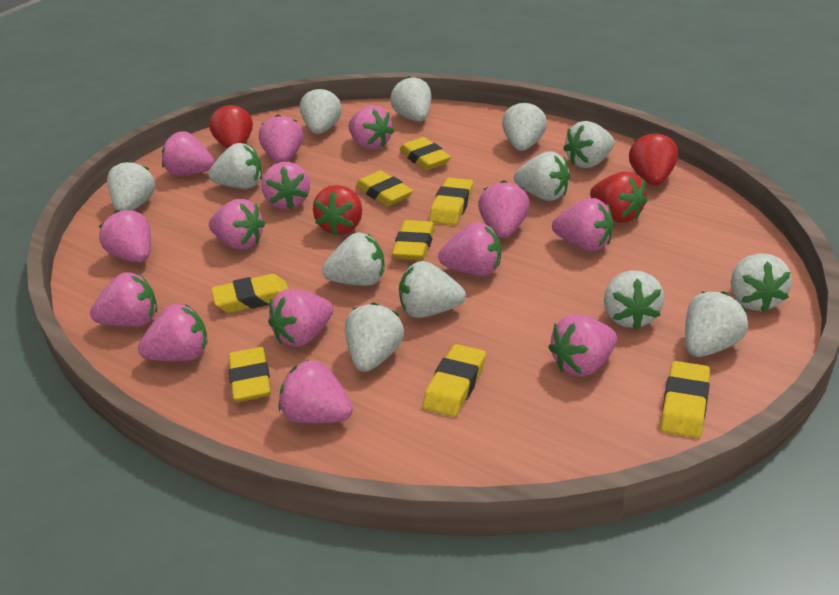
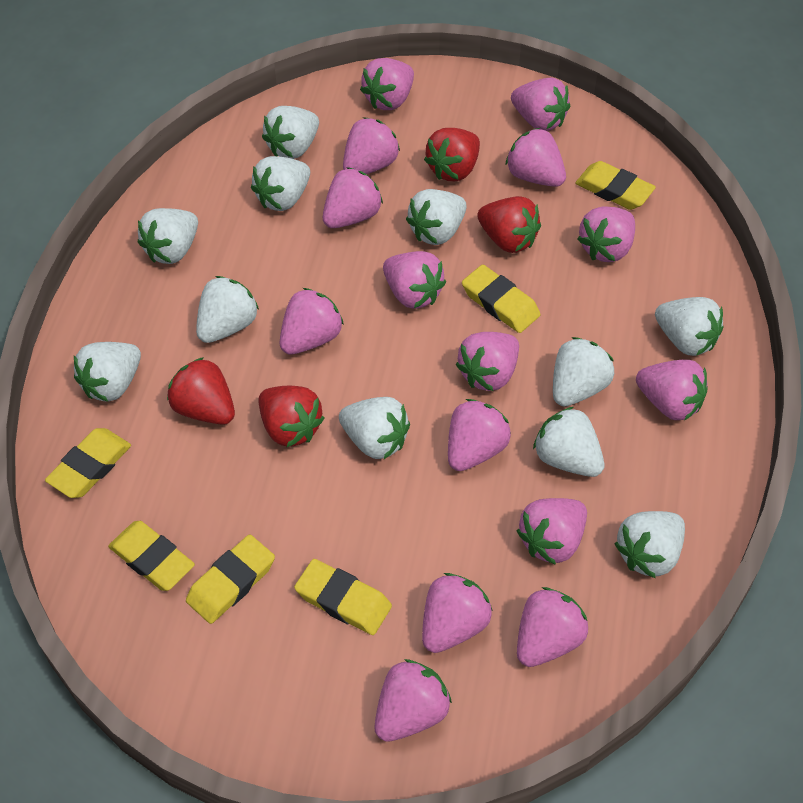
pink strawberry: 14 -> 15
white strawberry: 13 -> 11
yellow eraser: 8 -> 6

